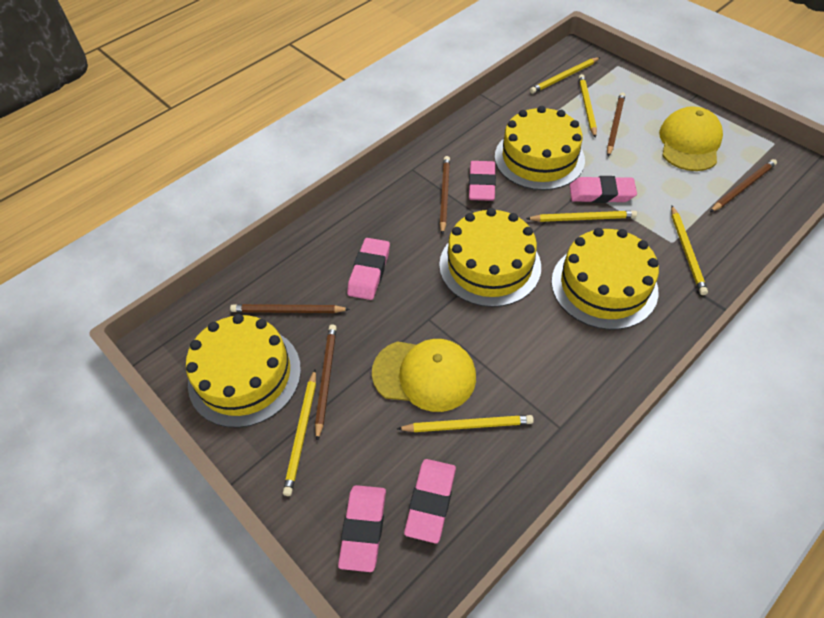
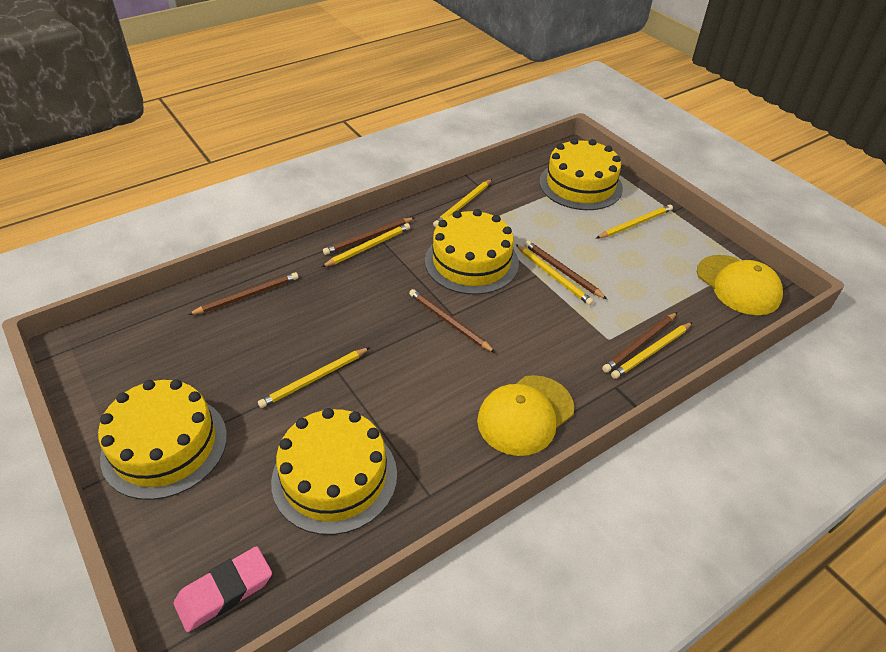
pink eraser: 5 -> 1

